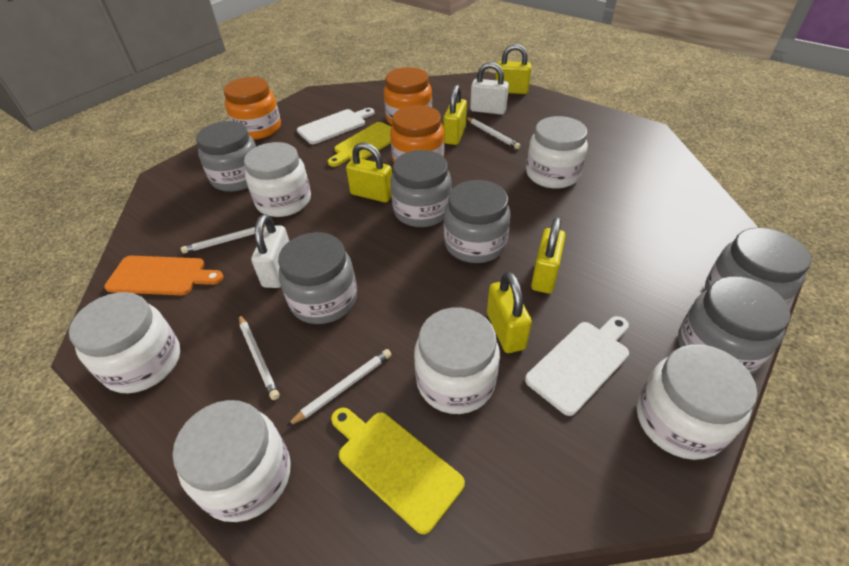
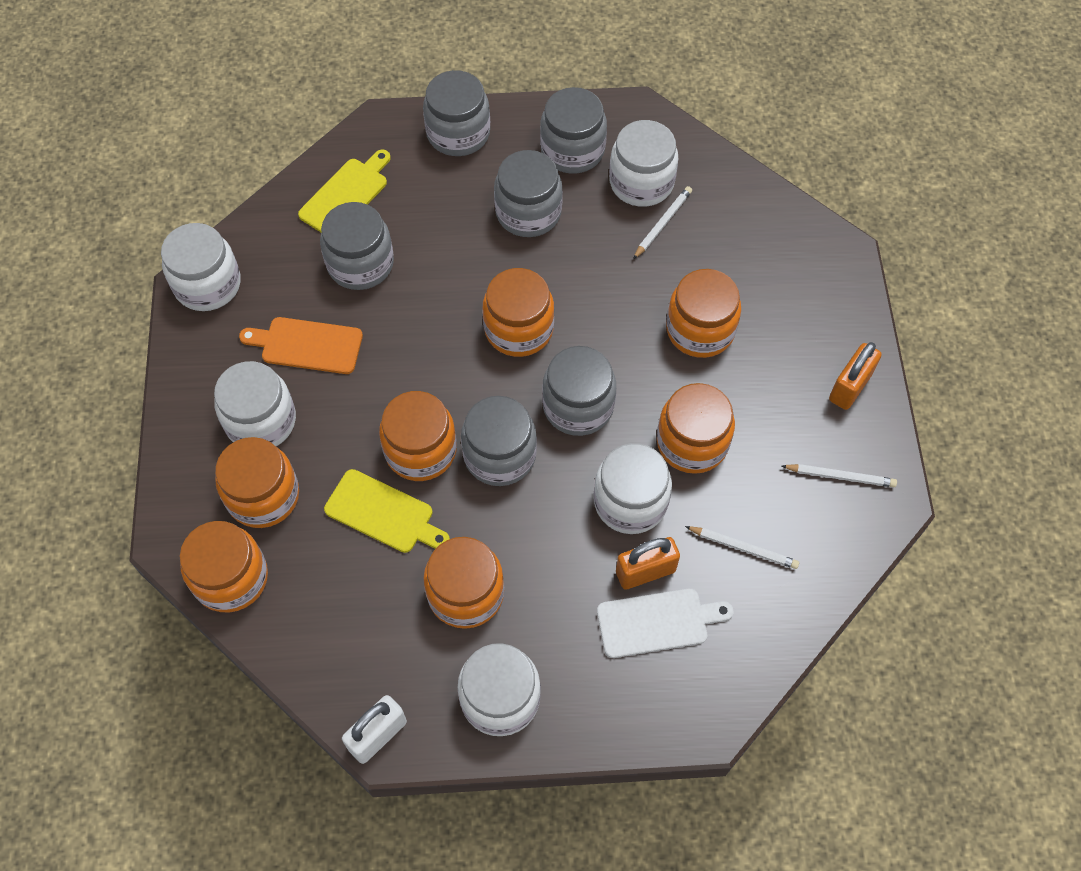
orange jar: 3 -> 7
orange padlock: 0 -> 2
white cutting board: 2 -> 1
white jar: 6 -> 5
white padlock: 2 -> 1
white pencil: 4 -> 3
yellow padlock: 5 -> 0

